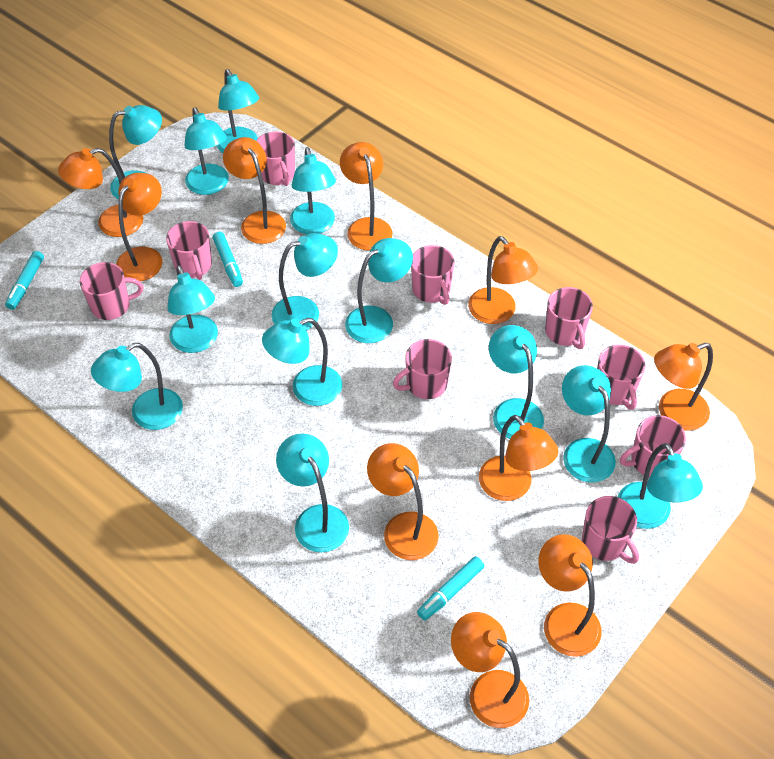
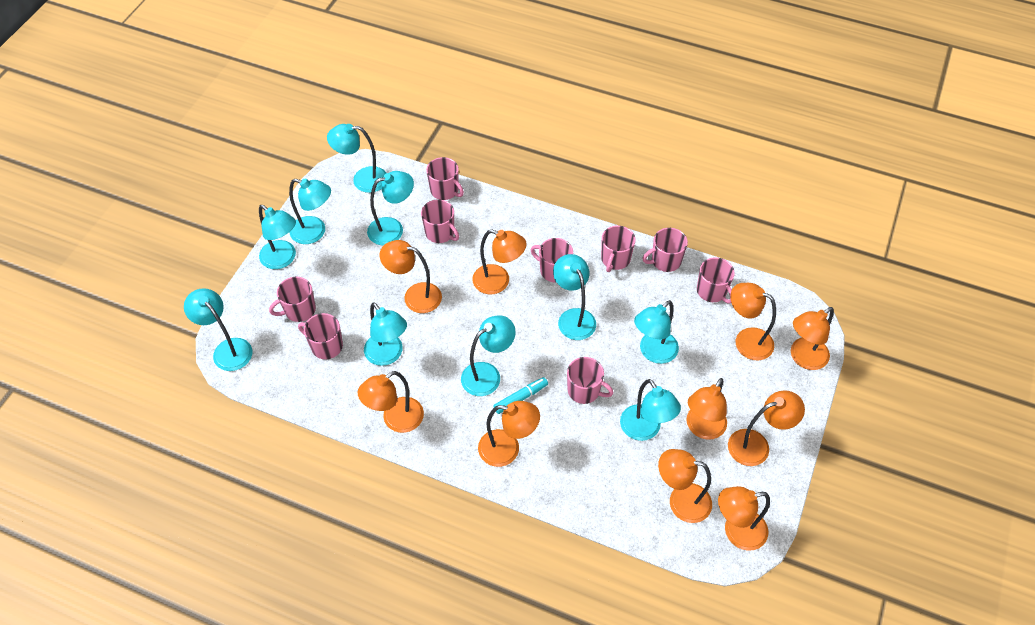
turquoise lamp: 13 -> 10
turquoise marker: 3 -> 1

